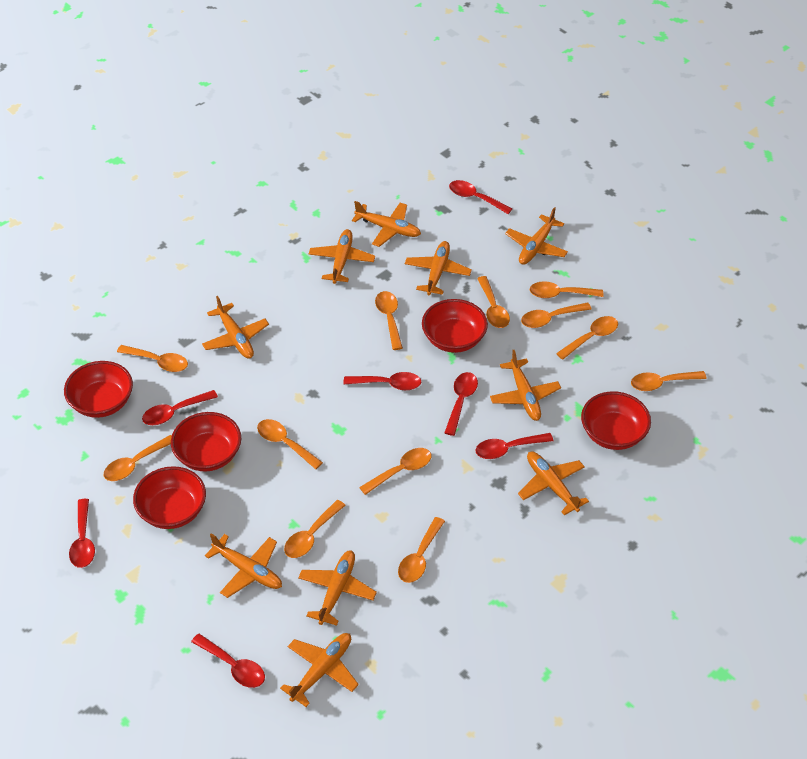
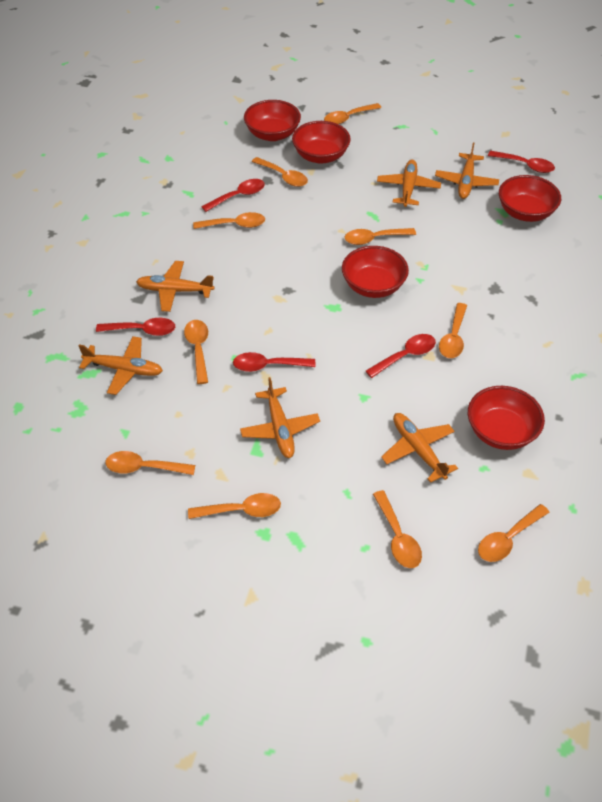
orange plane: 10 -> 6
orange spoon: 12 -> 10
red spoon: 7 -> 5

